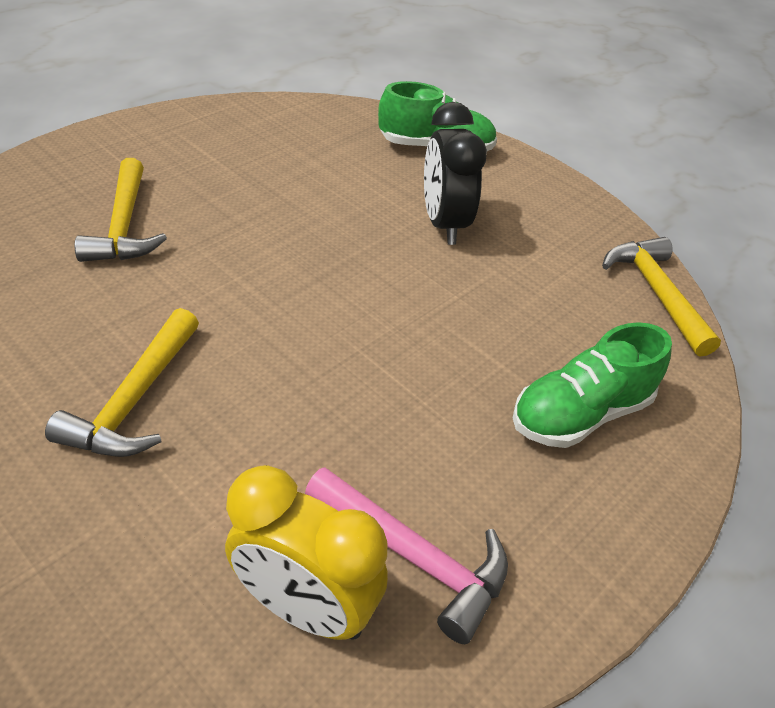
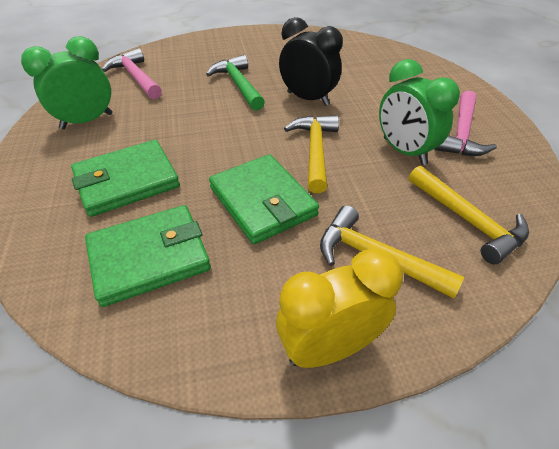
green clock: 0 -> 2
green hammer: 0 -> 1
green shoe: 2 -> 0
green wallet: 0 -> 3
pink hammer: 1 -> 2

